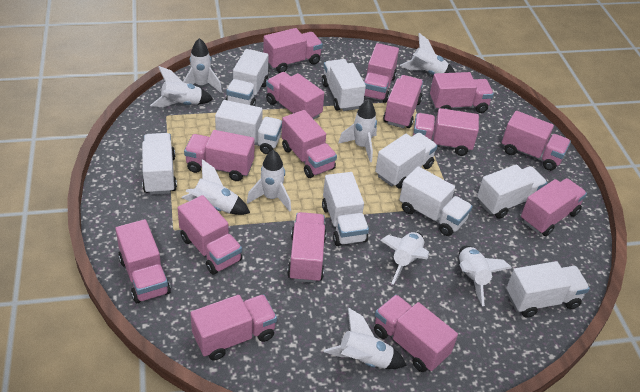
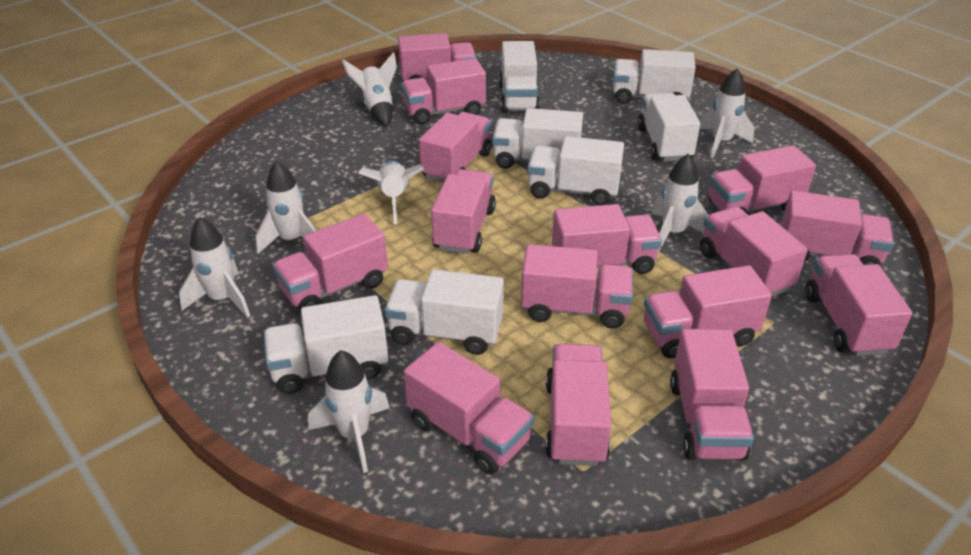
white rocket: 9 -> 7
white truck: 9 -> 7

